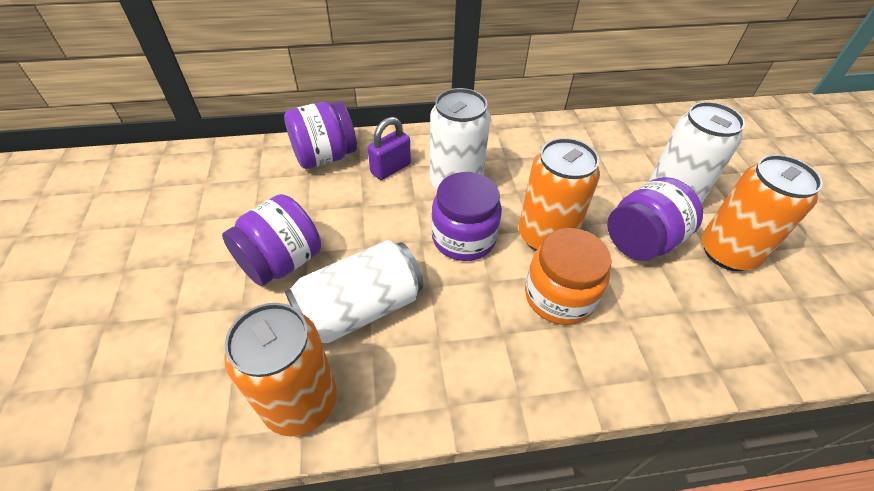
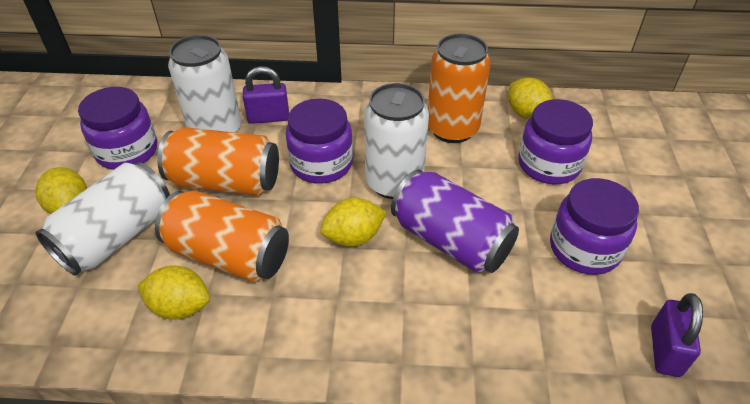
orange jar: 1 -> 0
purple can: 0 -> 1
purple padlock: 1 -> 2
yellow lemon: 0 -> 4

